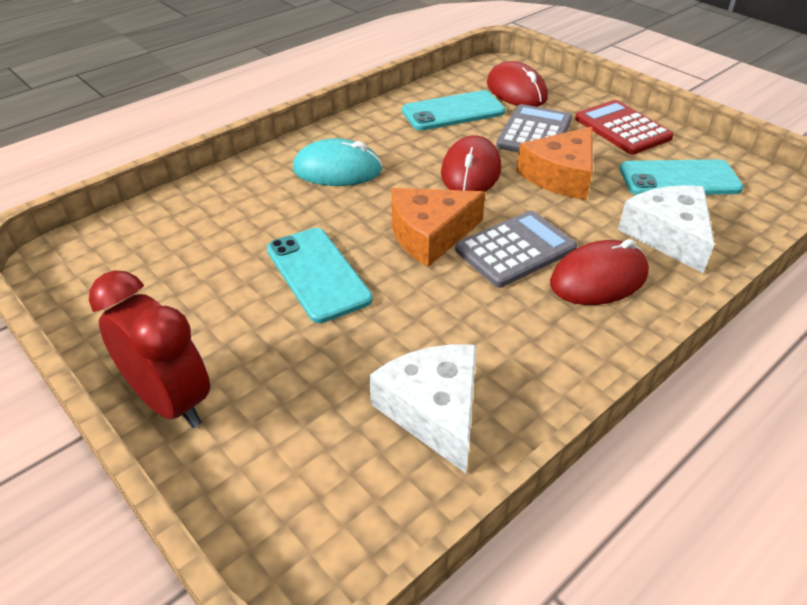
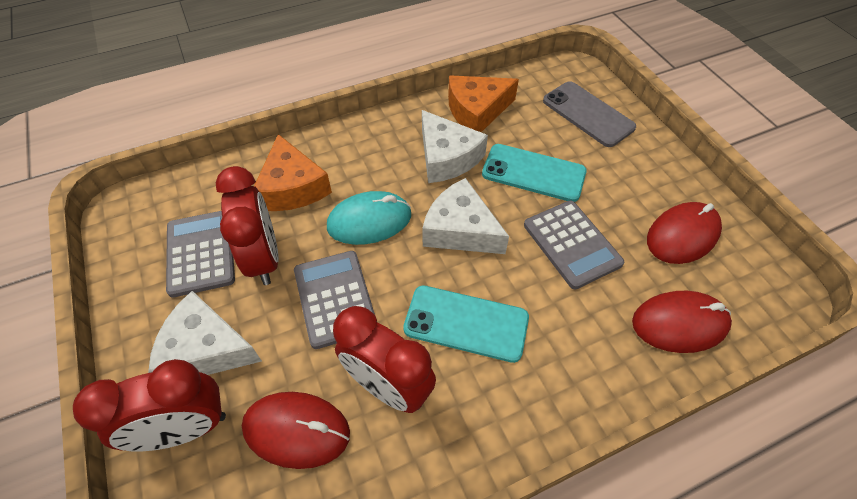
grey calculator: 2 -> 3
grey phone: 0 -> 1
red calculator: 1 -> 0
red clock: 1 -> 3
turquoise phone: 3 -> 2
white cheese: 2 -> 3

